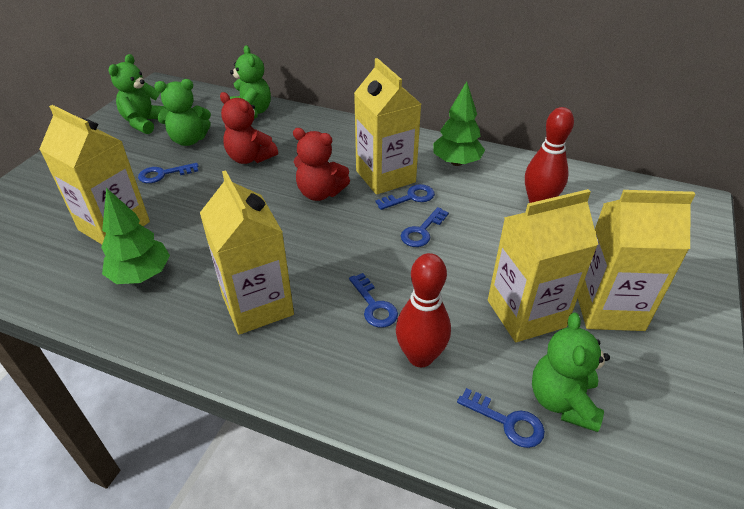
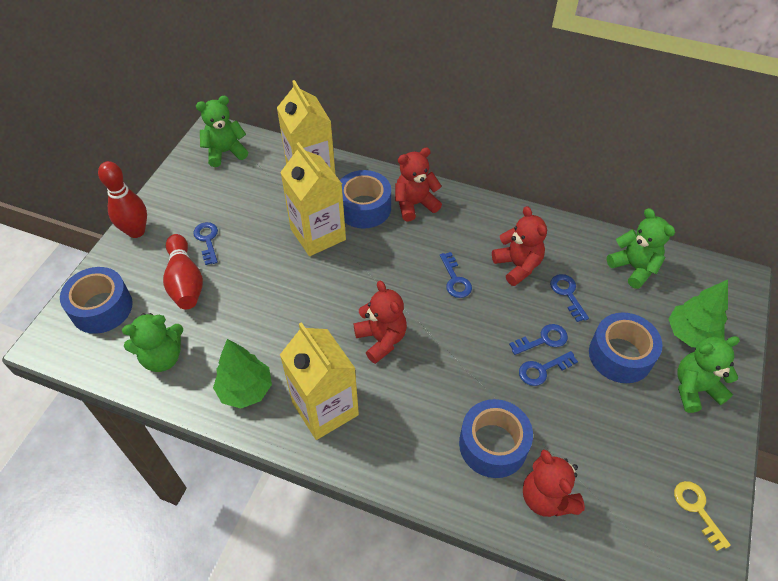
blue tape: 0 -> 4
red teddy bear: 2 -> 4
yellow carton: 5 -> 3
yellow key: 0 -> 1

